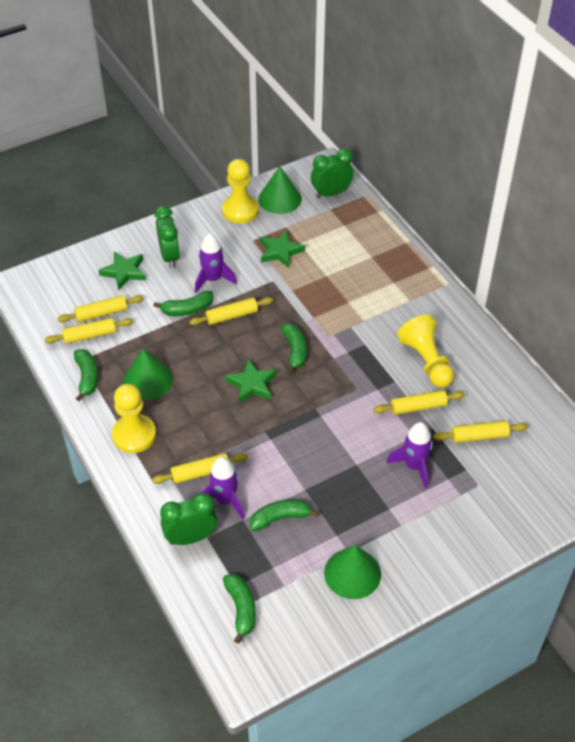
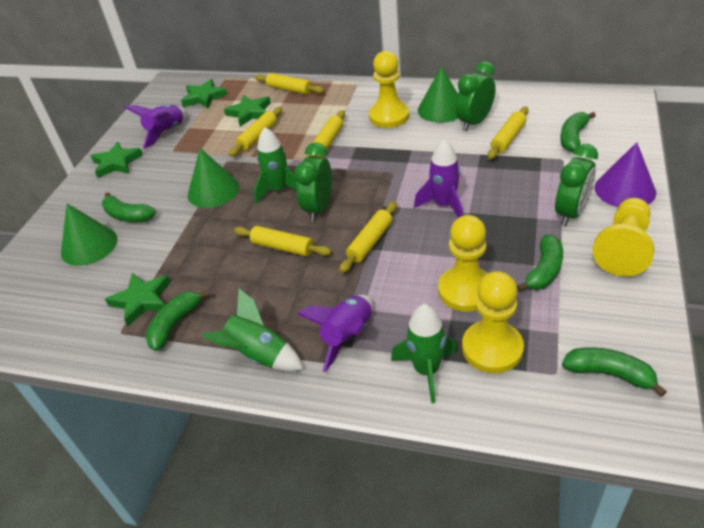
green rocket: 0 -> 3
green star: 3 -> 4
purple cone: 0 -> 1
yellow pawn: 3 -> 4

